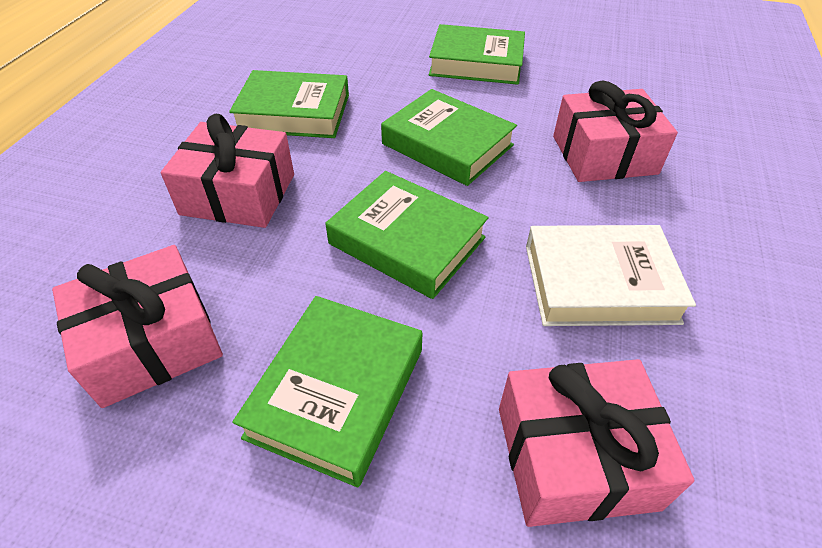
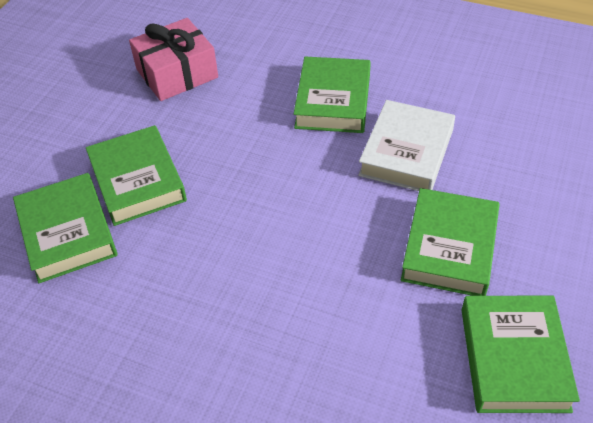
pink gift: 4 -> 1

